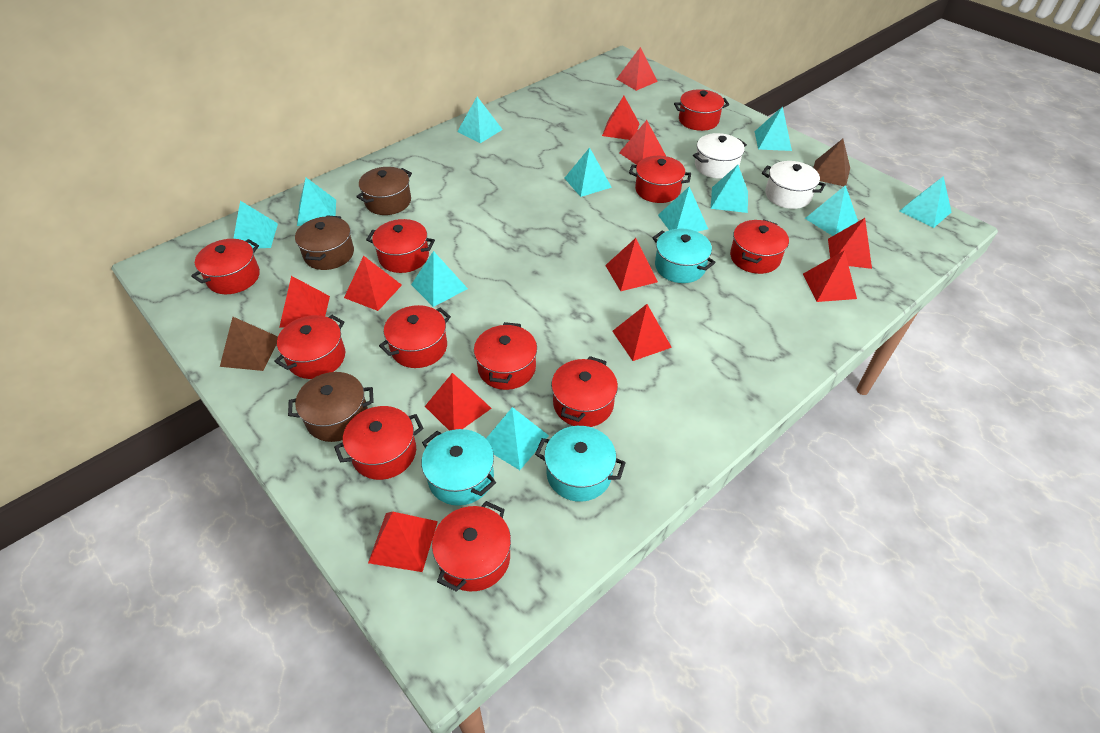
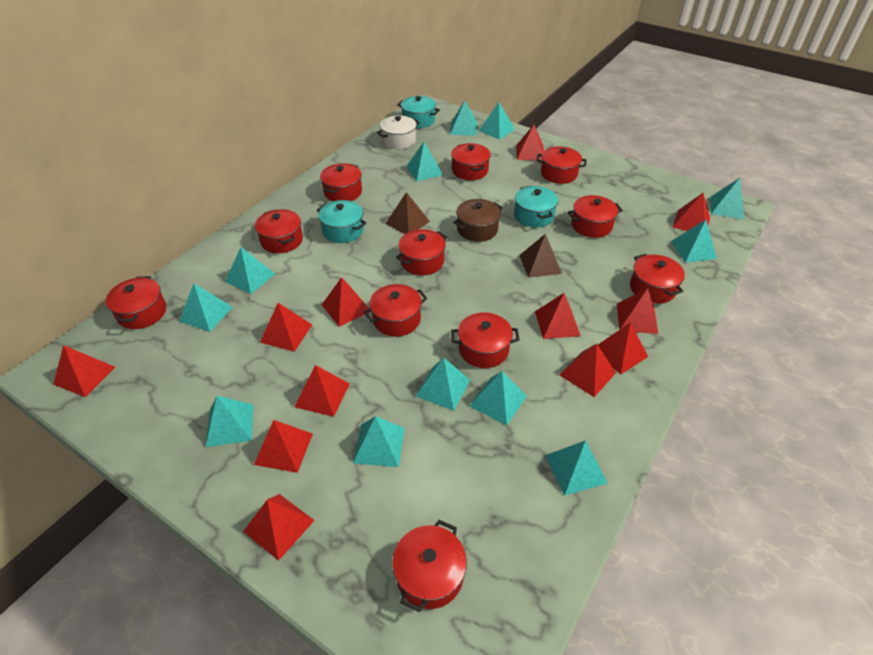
brown pot: 3 -> 1
red pyramid: 11 -> 12
turquoise pyramid: 11 -> 12
white pot: 2 -> 1

